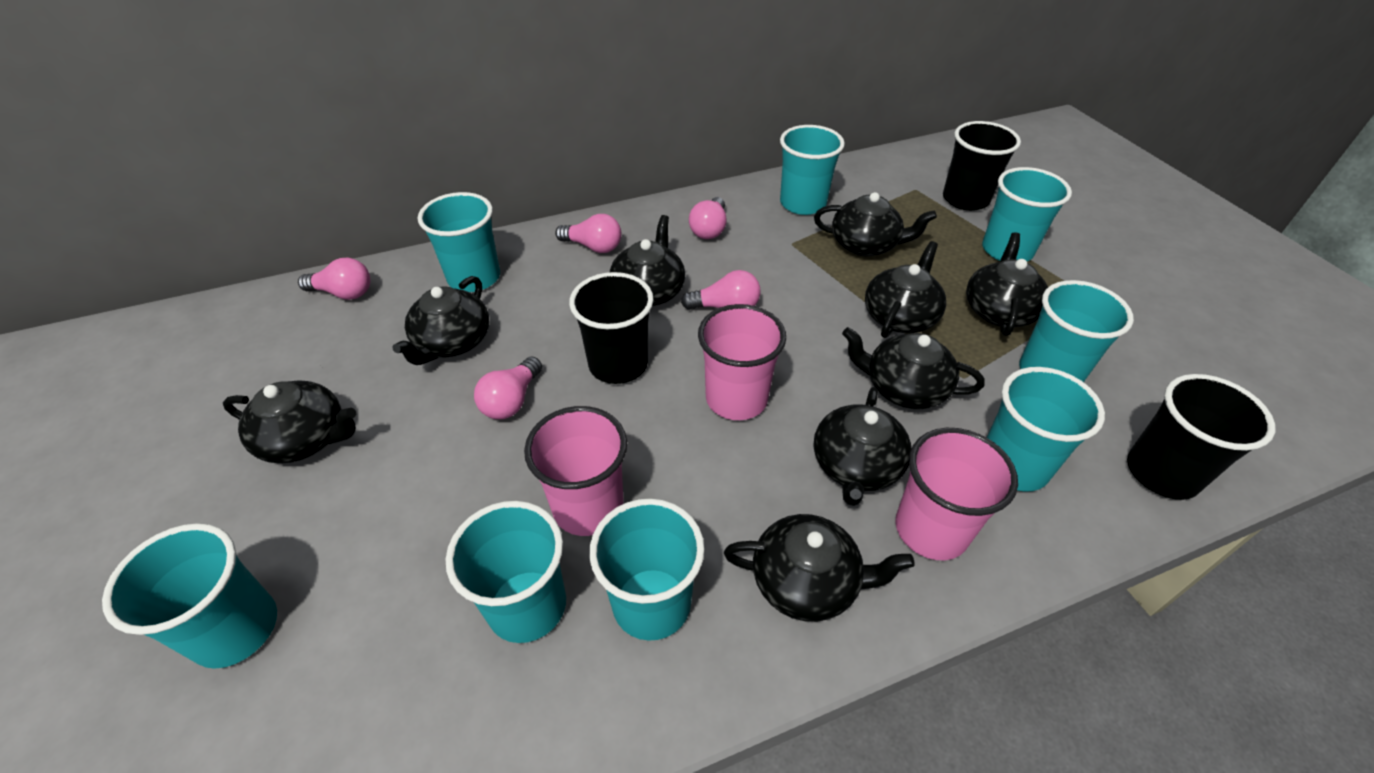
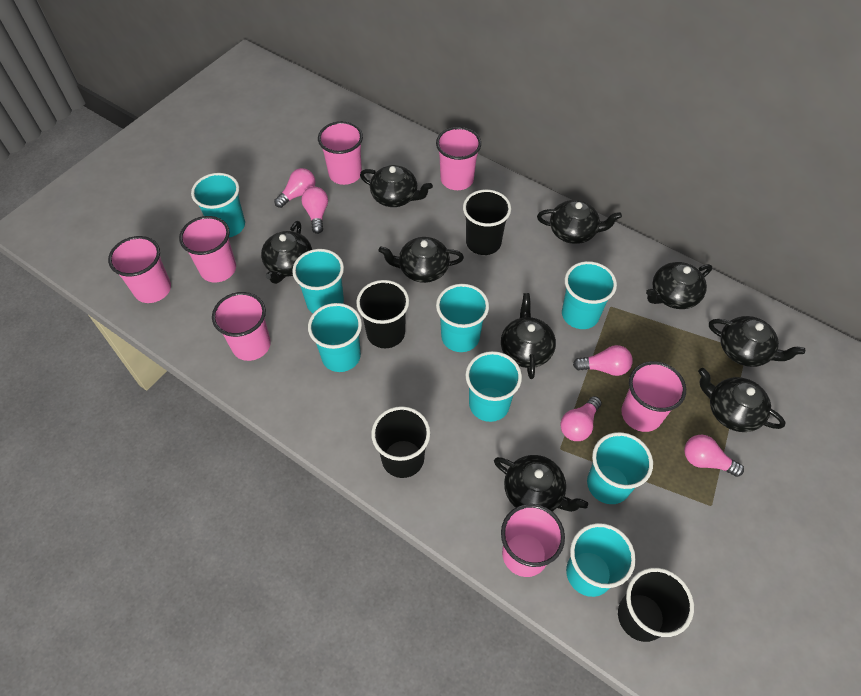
black cup: 3 -> 4
pink cup: 3 -> 7

